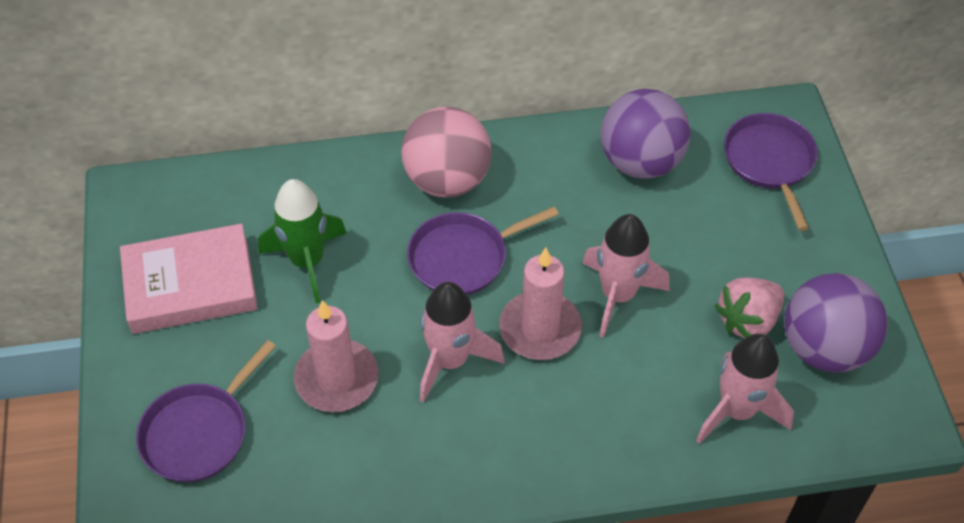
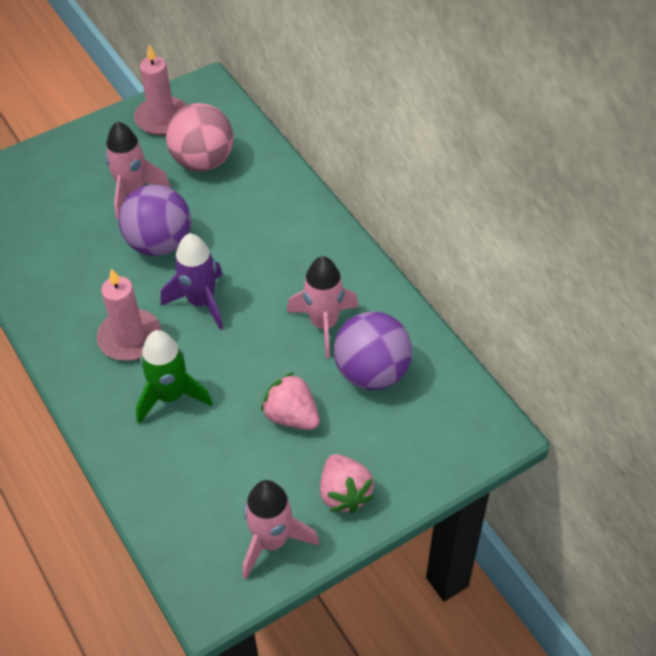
pink book: 1 -> 0
pink strawberry: 1 -> 2
purple pan: 3 -> 0
purple rocket: 0 -> 1

